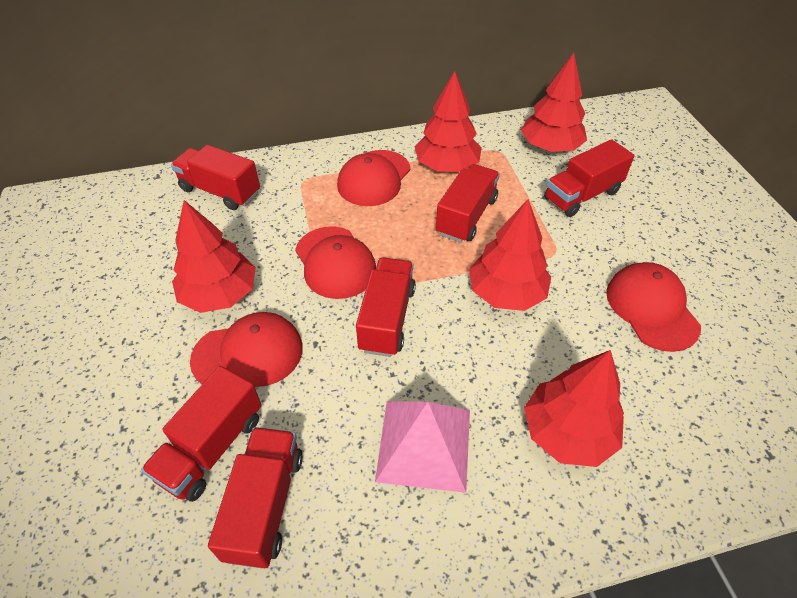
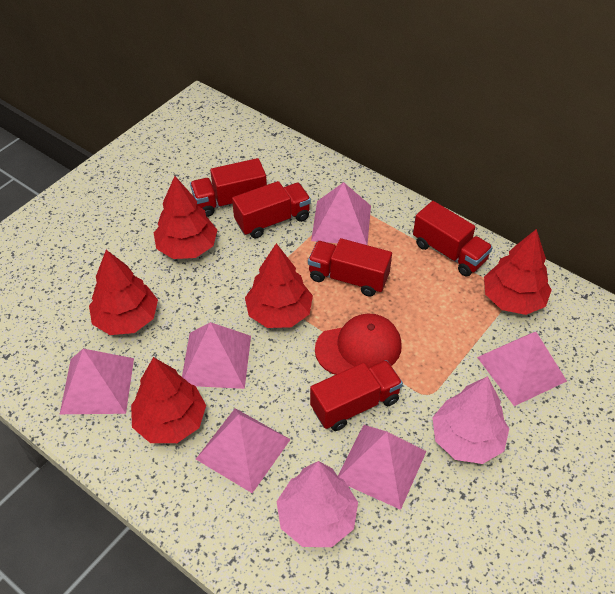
pink pyramid: 1 -> 6
pink tree: 0 -> 2
red cap: 4 -> 1
red truck: 6 -> 5

